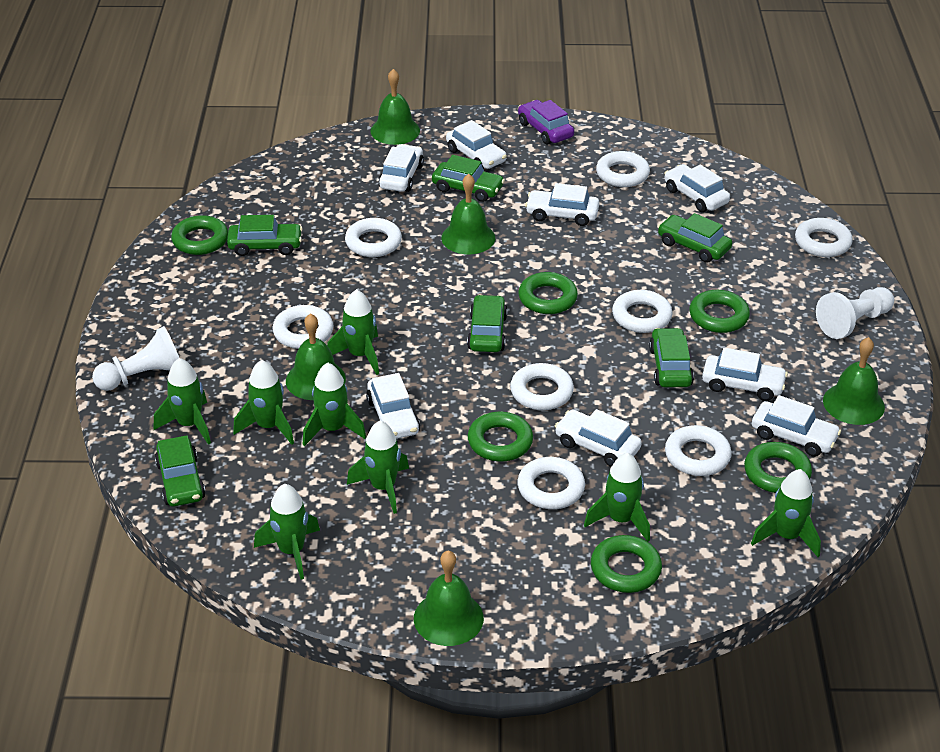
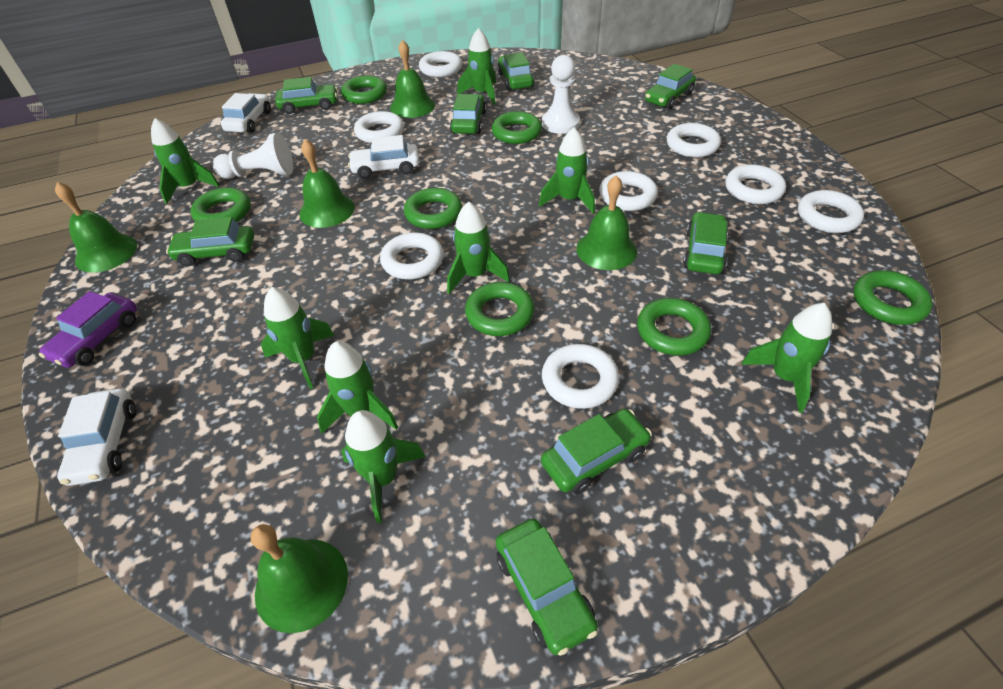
green car: 6 -> 8
green ring: 6 -> 7
white car: 8 -> 3

